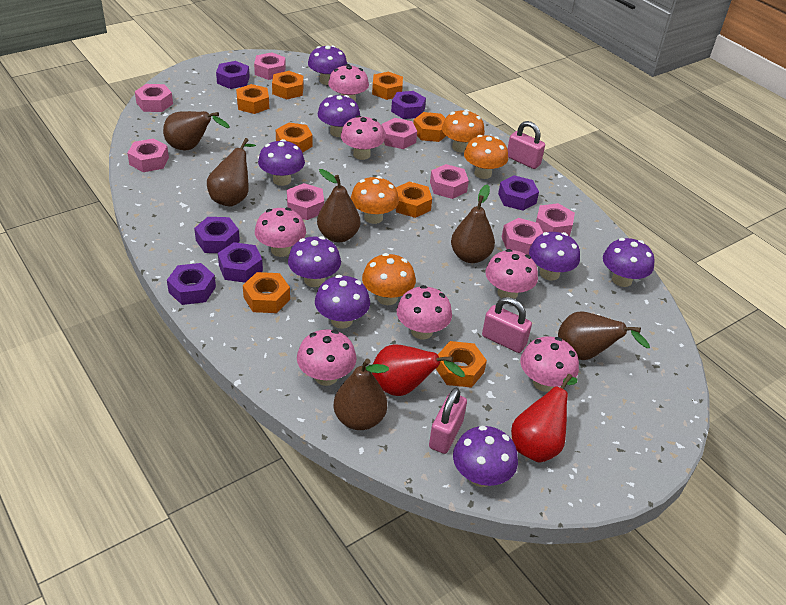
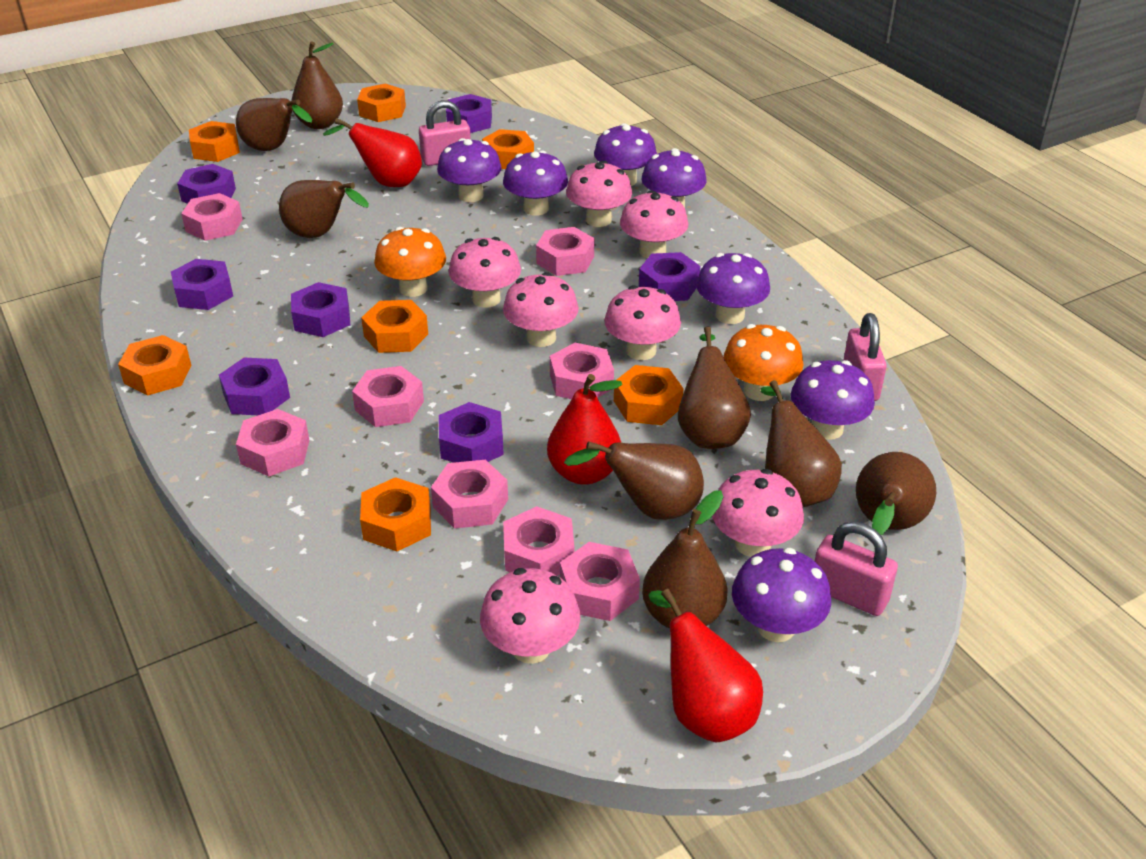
brown pear: 6 -> 8
orange mushroom: 4 -> 2
orange nut: 8 -> 7
purple mushroom: 8 -> 7
purple nut: 6 -> 7
red pear: 2 -> 3

